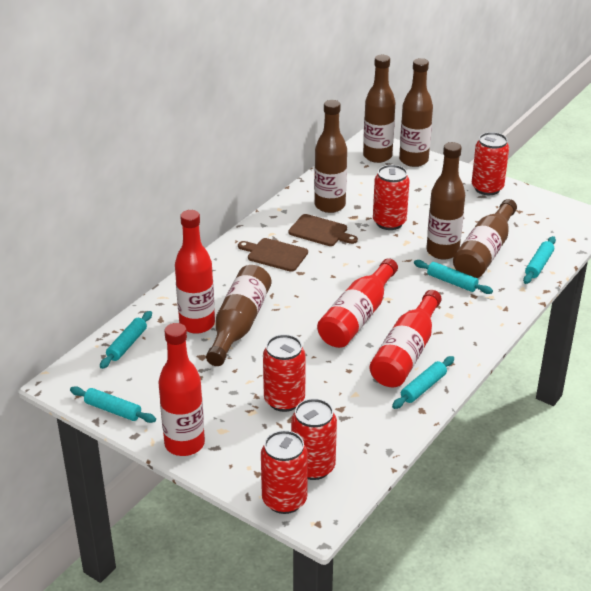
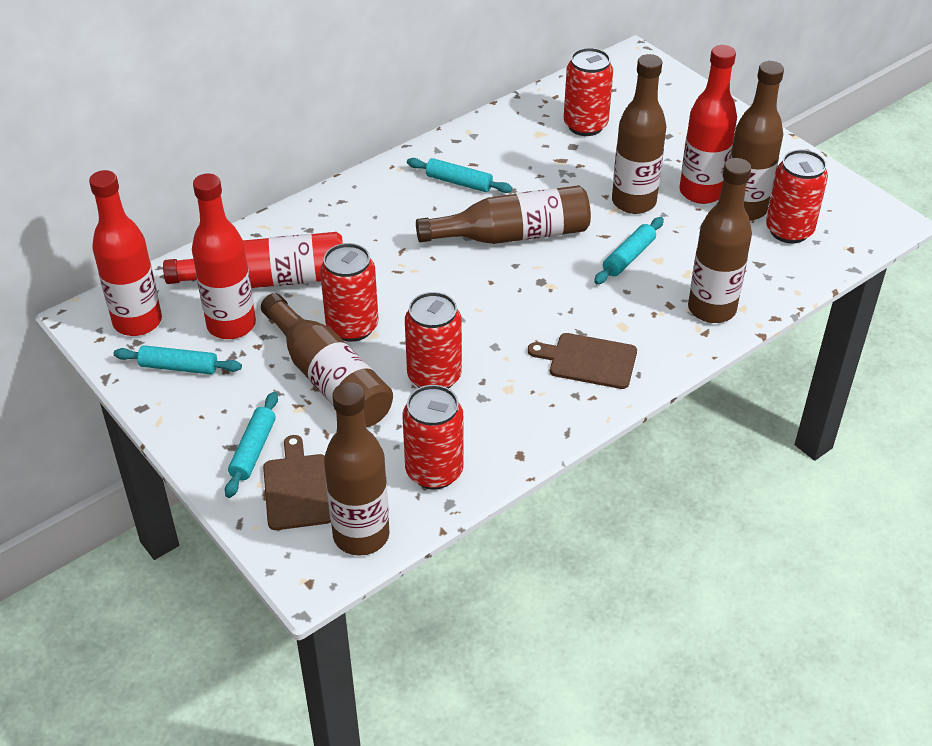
turquoise rolling pin: 5 -> 4

